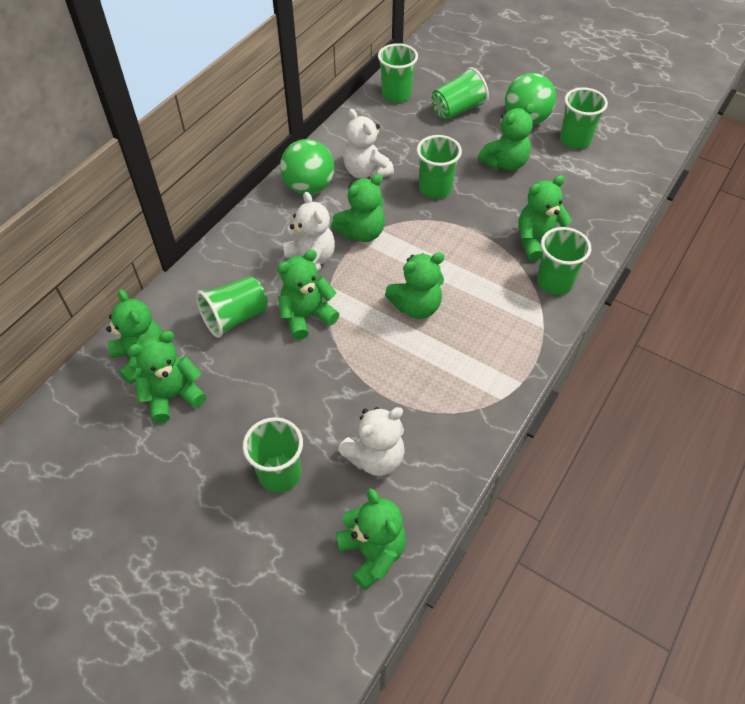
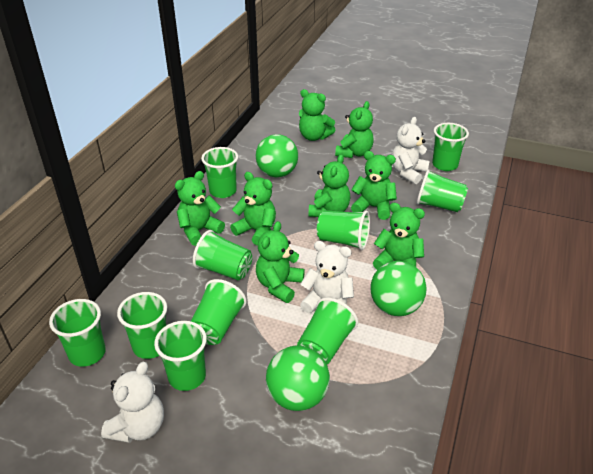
green ball: 2 -> 3
green cup: 7 -> 10

